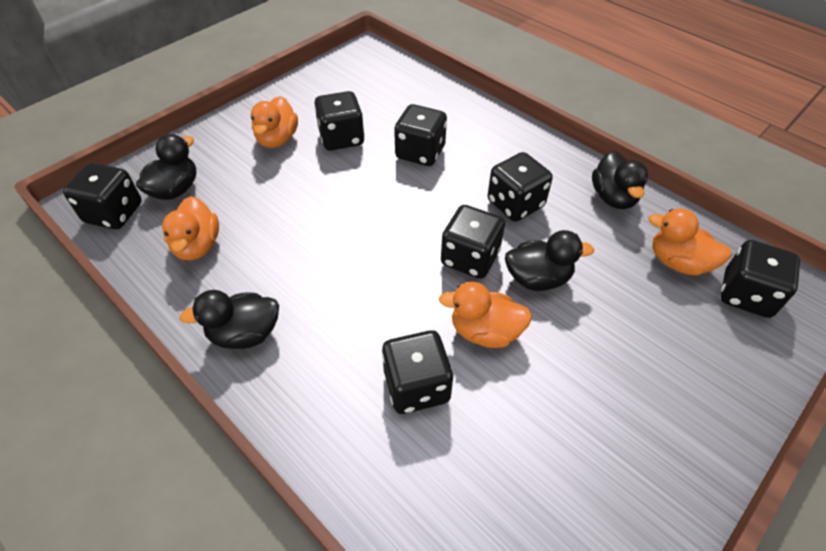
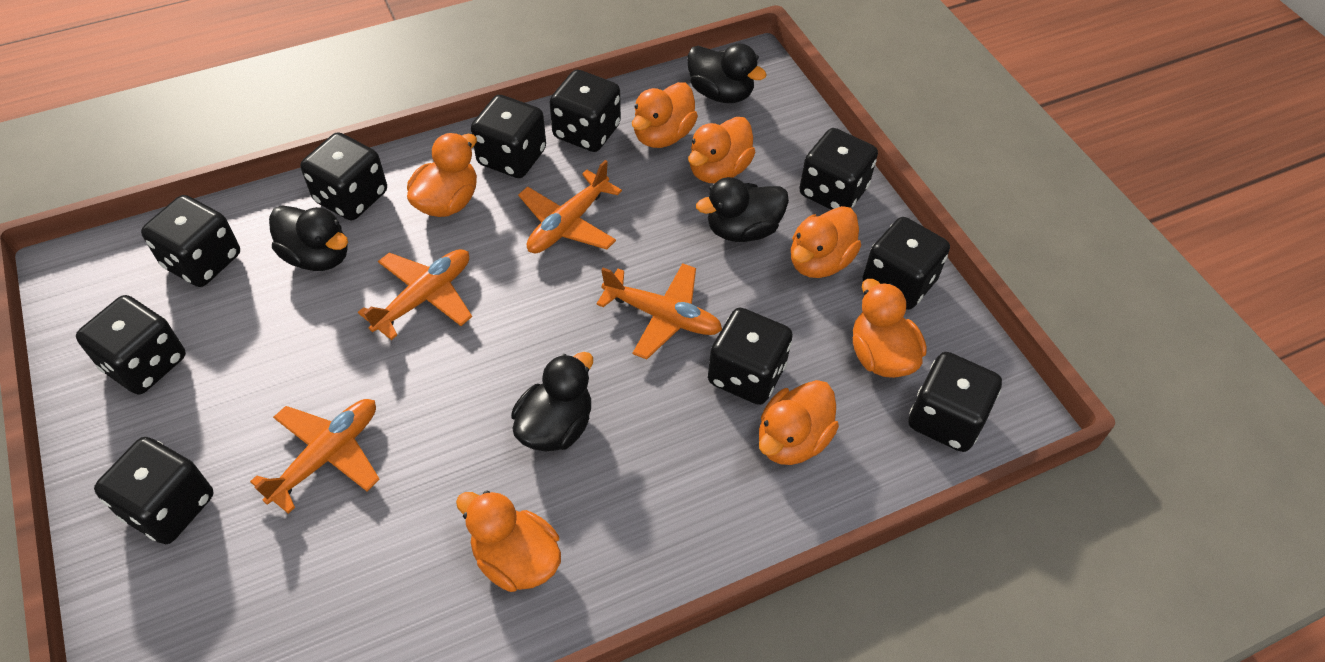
black dice: 7 -> 10
orange duck: 4 -> 7
orange plane: 0 -> 4

